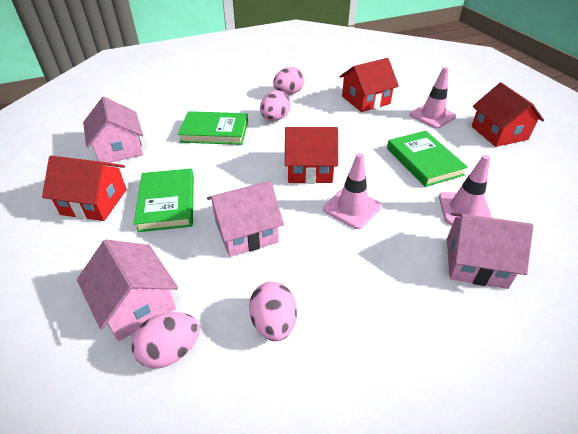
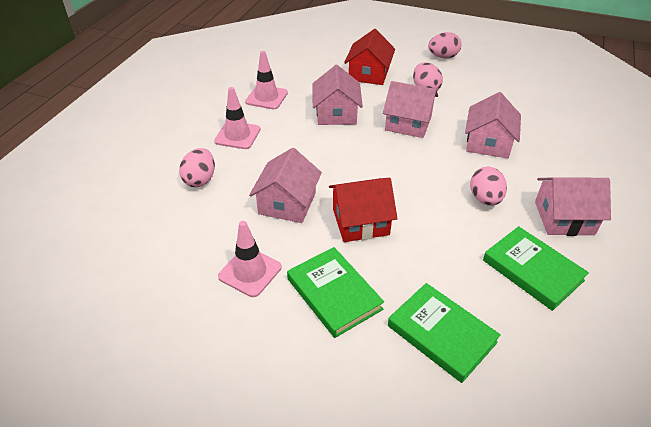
pink house: 4 -> 5
red house: 4 -> 2

